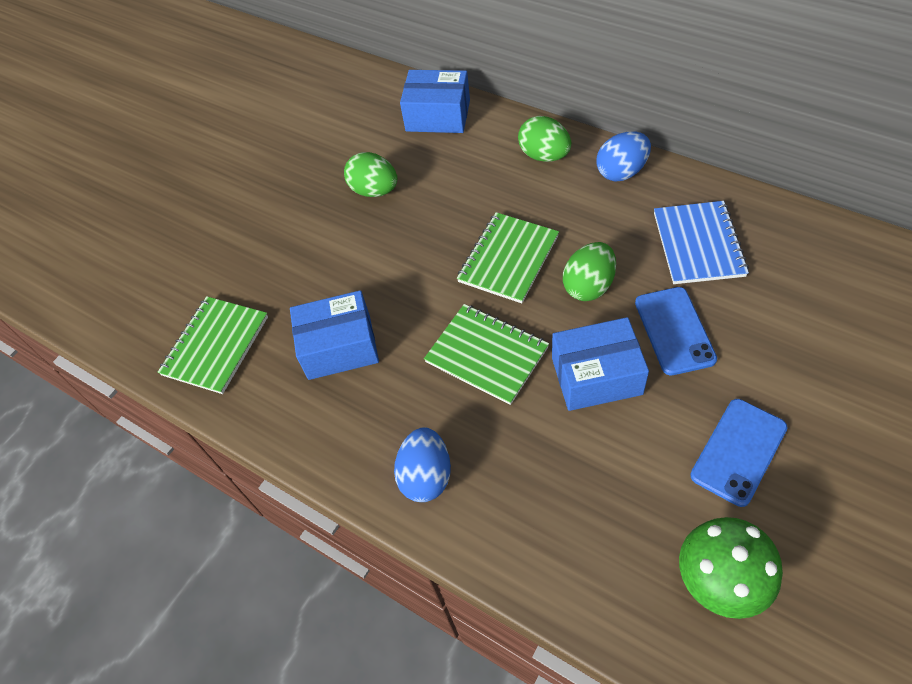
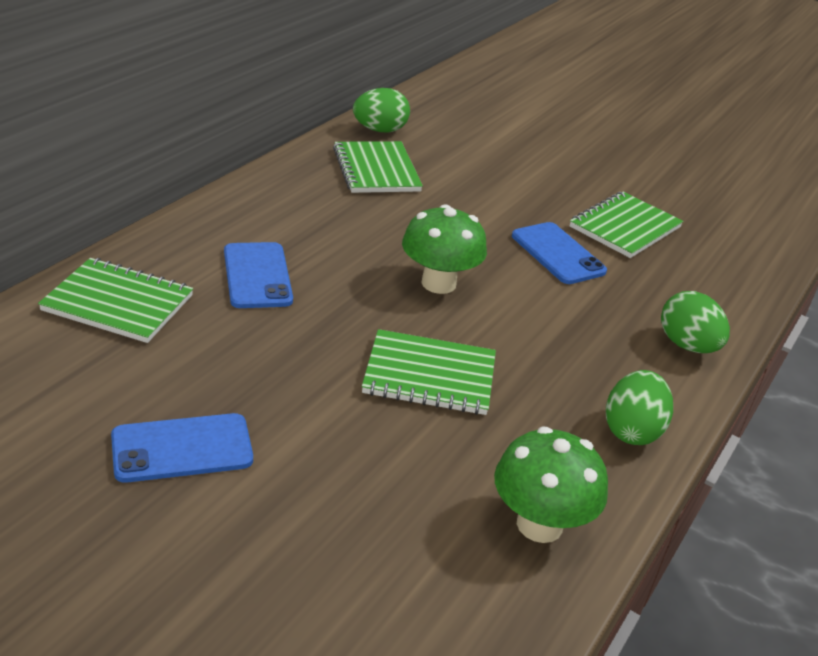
blue box: 3 -> 0
blue egg: 2 -> 0
blue notebook: 1 -> 0
blue phone: 2 -> 3
green mushroom: 1 -> 2
green notebook: 3 -> 4

